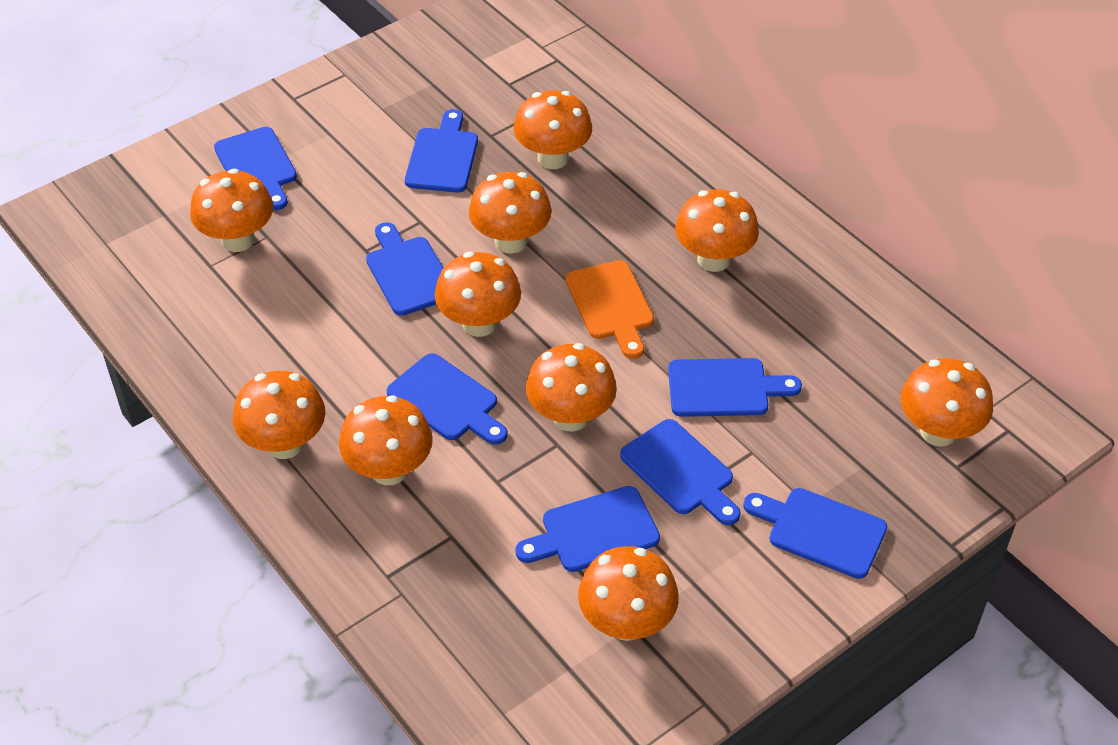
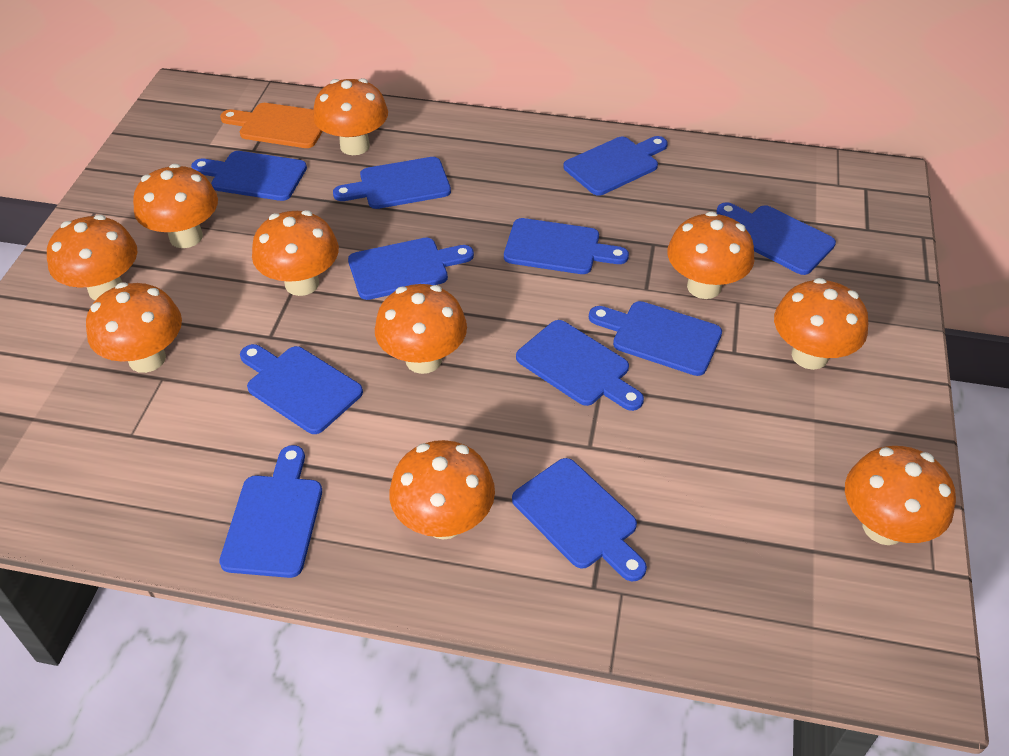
blue cutting board: 8 -> 11

